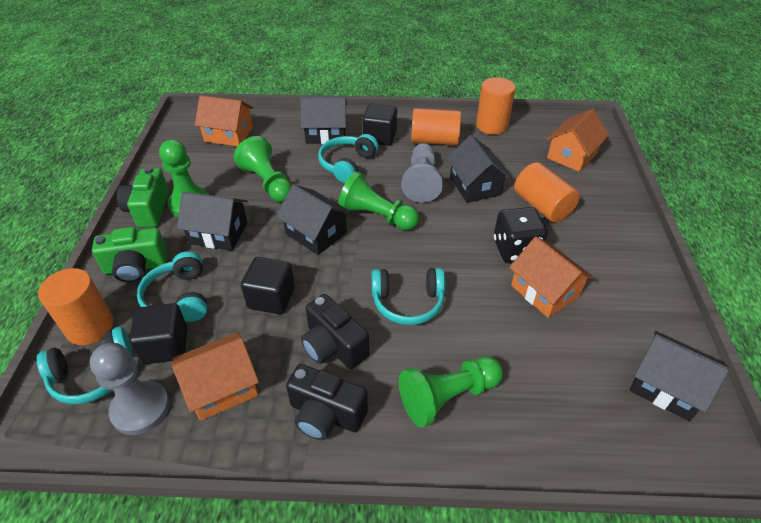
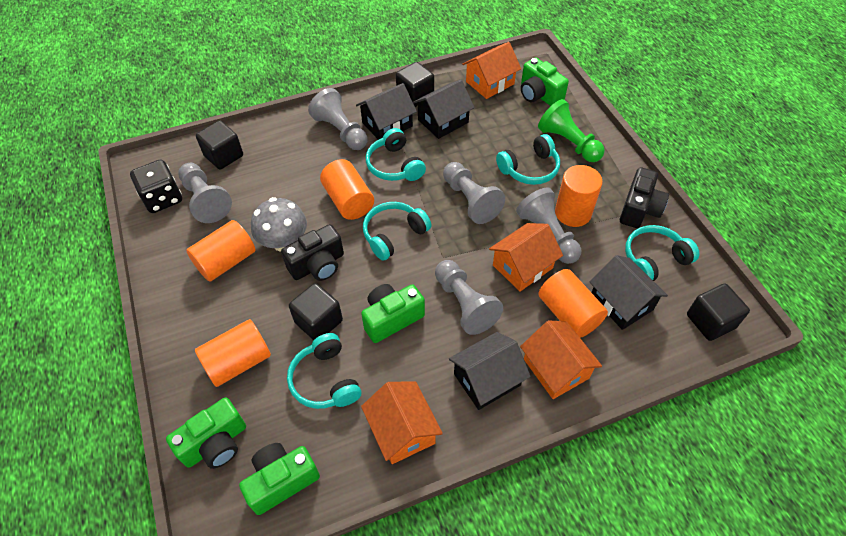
black cube: 3 -> 4
black house: 5 -> 4
green camera: 2 -> 4
green pawn: 4 -> 1
grey mushroom: 0 -> 1
grey pawn: 2 -> 5
orange cylinder: 4 -> 5
turquoise headphones: 4 -> 5

